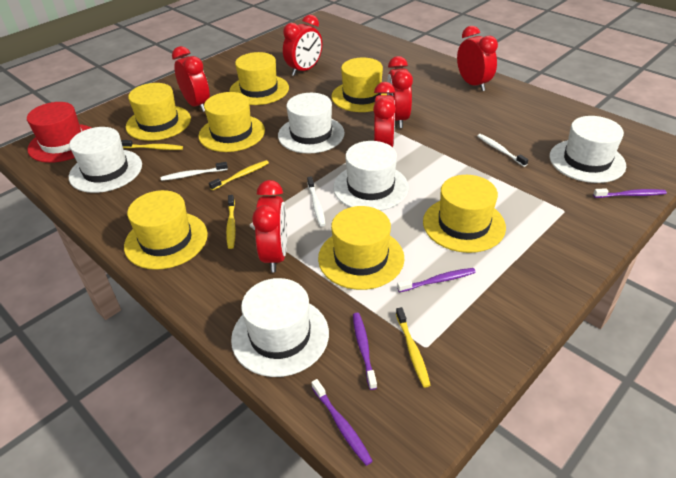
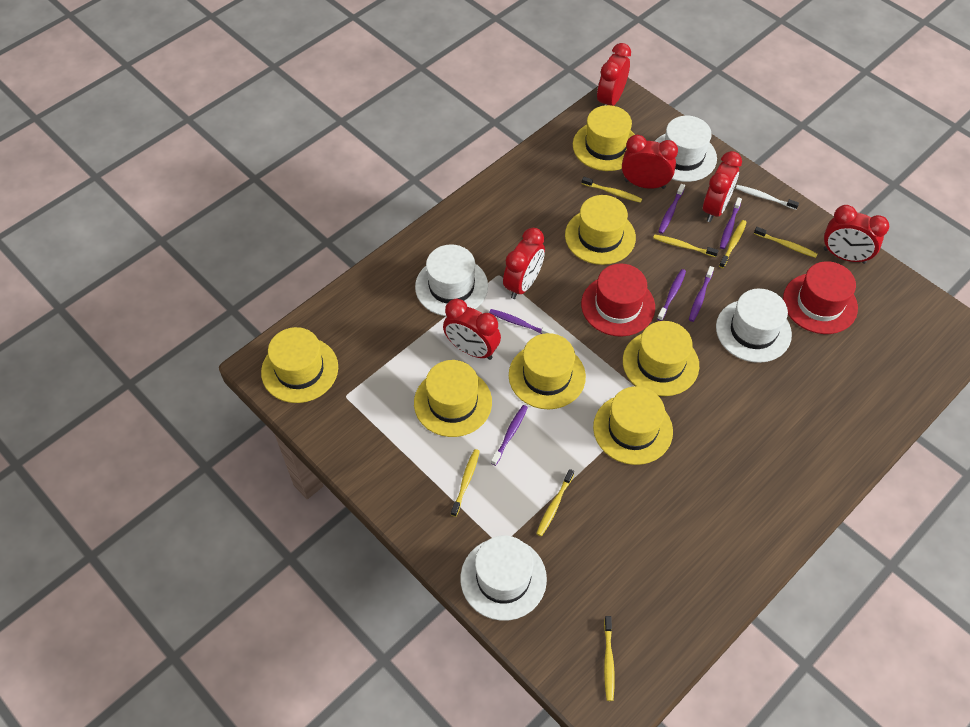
purple toothbrush: 4 -> 6
red hat: 1 -> 2
white hat: 5 -> 4
white toothbrush: 3 -> 1
yellow toothbrush: 4 -> 7

